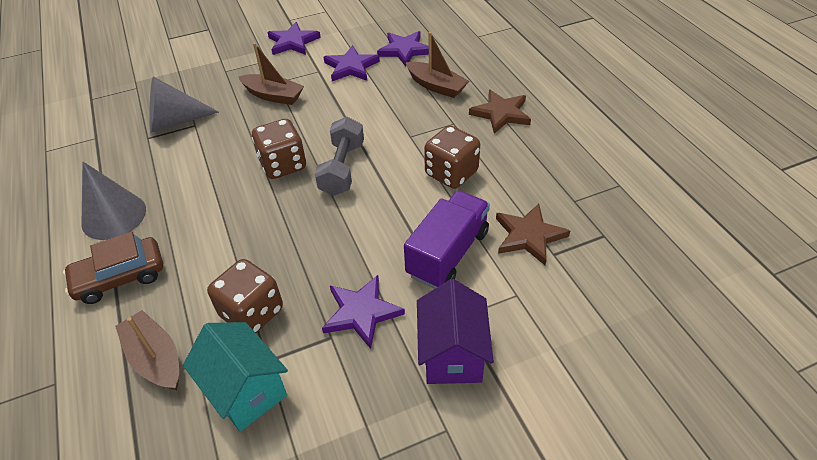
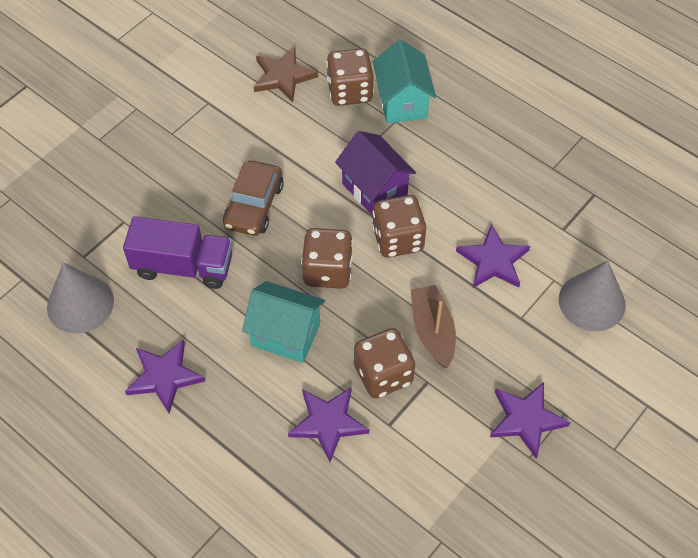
brown boat: 3 -> 1
brown dice: 3 -> 4
brown star: 2 -> 1
grey dumbbell: 1 -> 0
turquoise house: 1 -> 2

